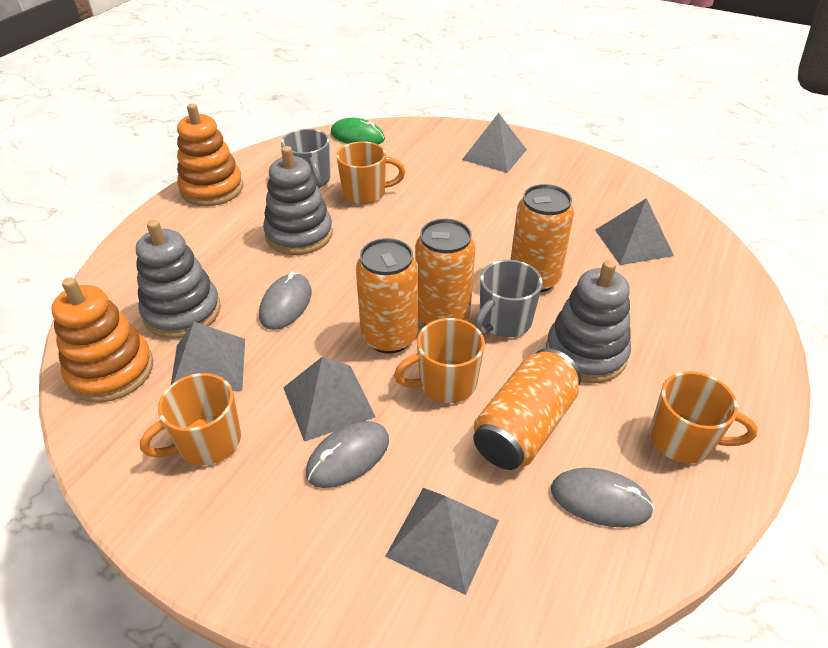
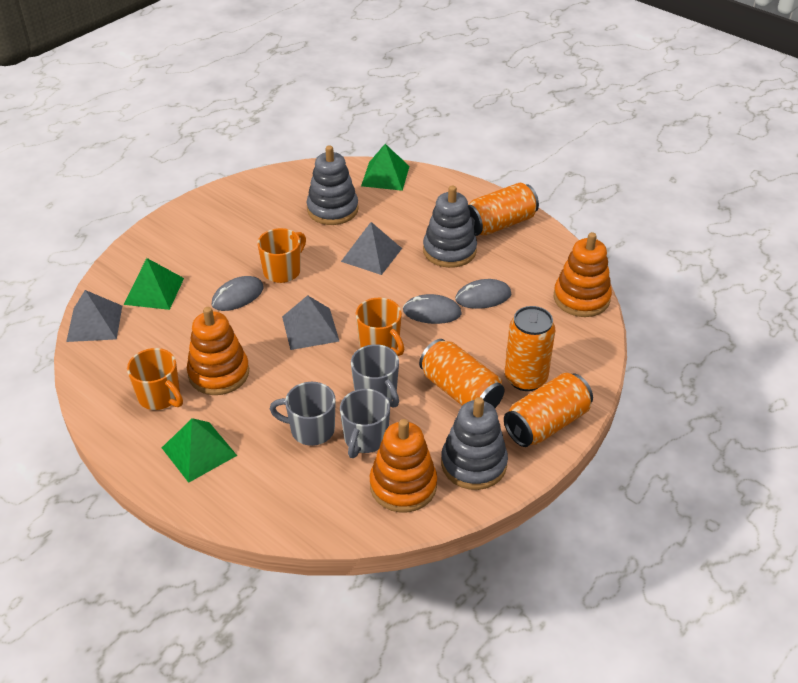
green mouse: 1 -> 0
green pyramid: 0 -> 3
grey mug: 2 -> 3
grey pyramid: 5 -> 3
orange mug: 4 -> 3
orange stacking toy: 2 -> 3

